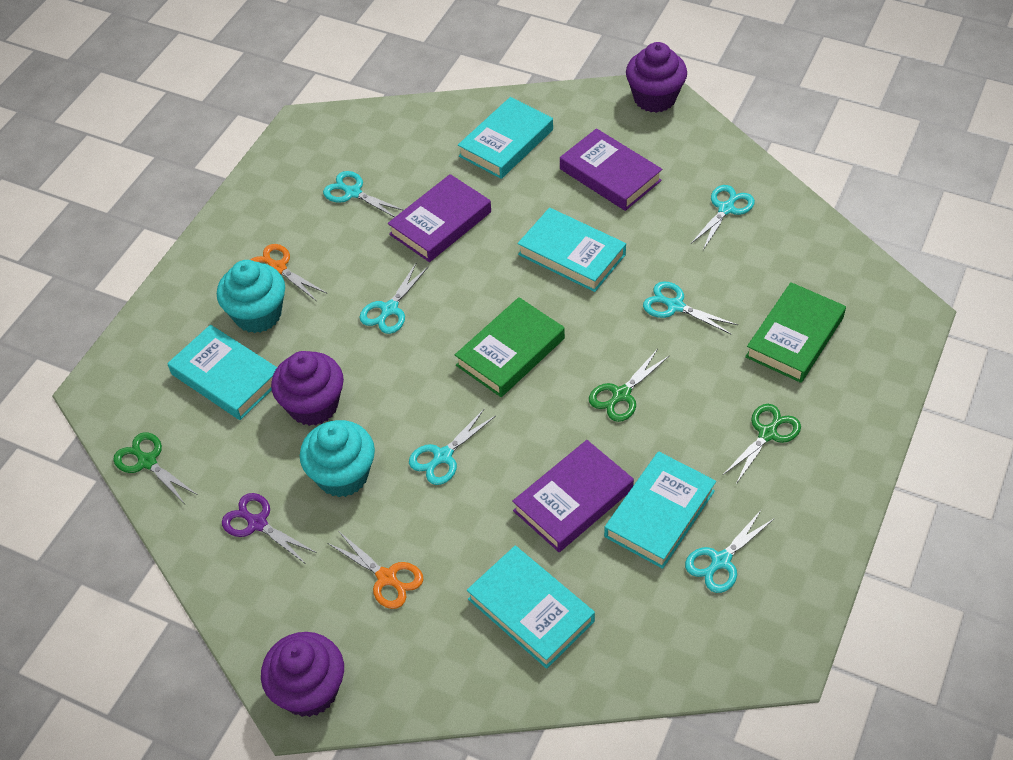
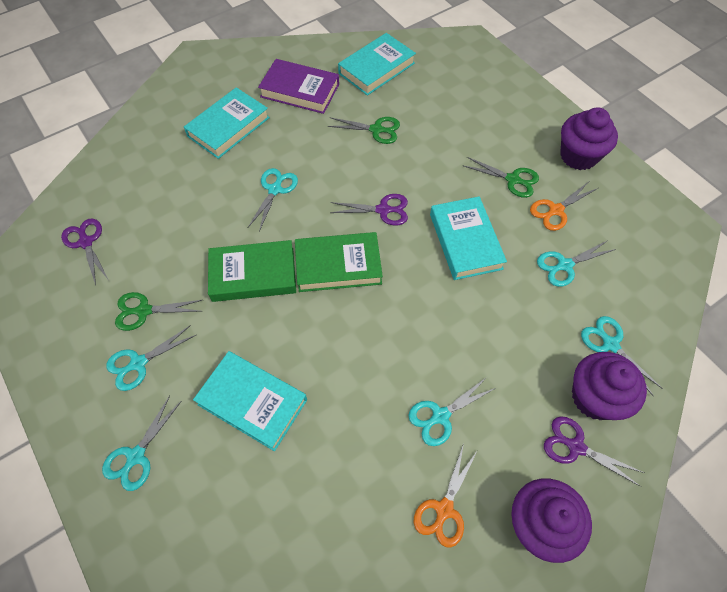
purple book: 3 -> 1
purple scissors: 1 -> 3
turquoise book: 5 -> 4
turquoise cupcake: 2 -> 0

